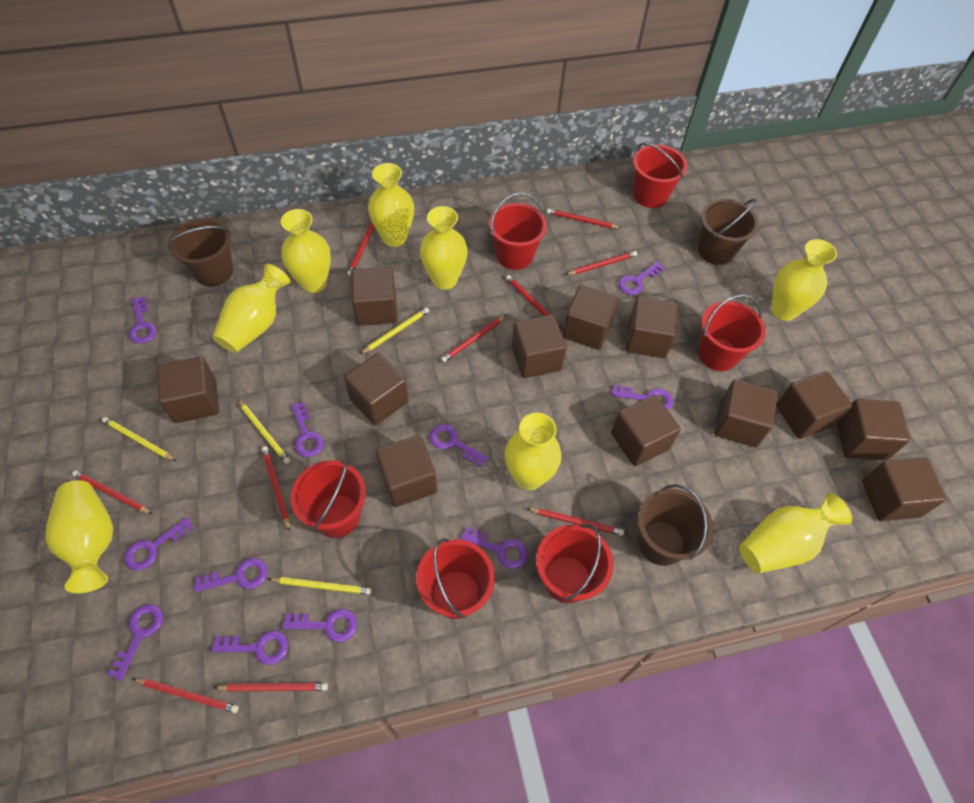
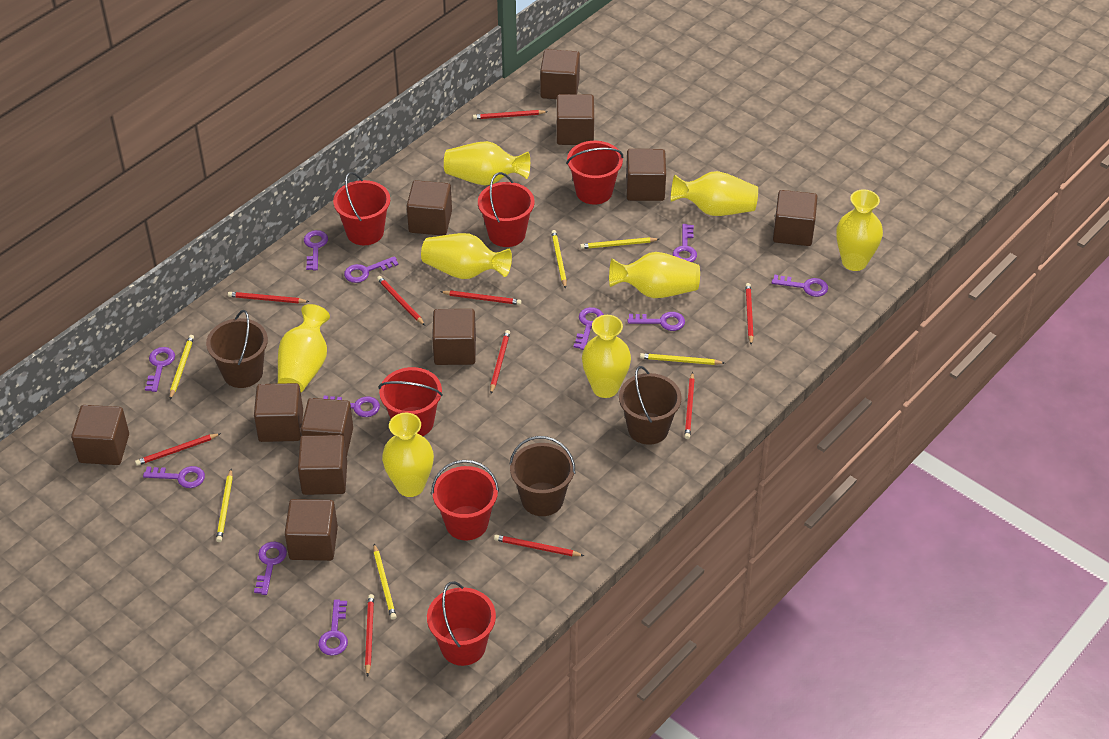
brown cube: 12 -> 11
yellow pencil: 4 -> 6

